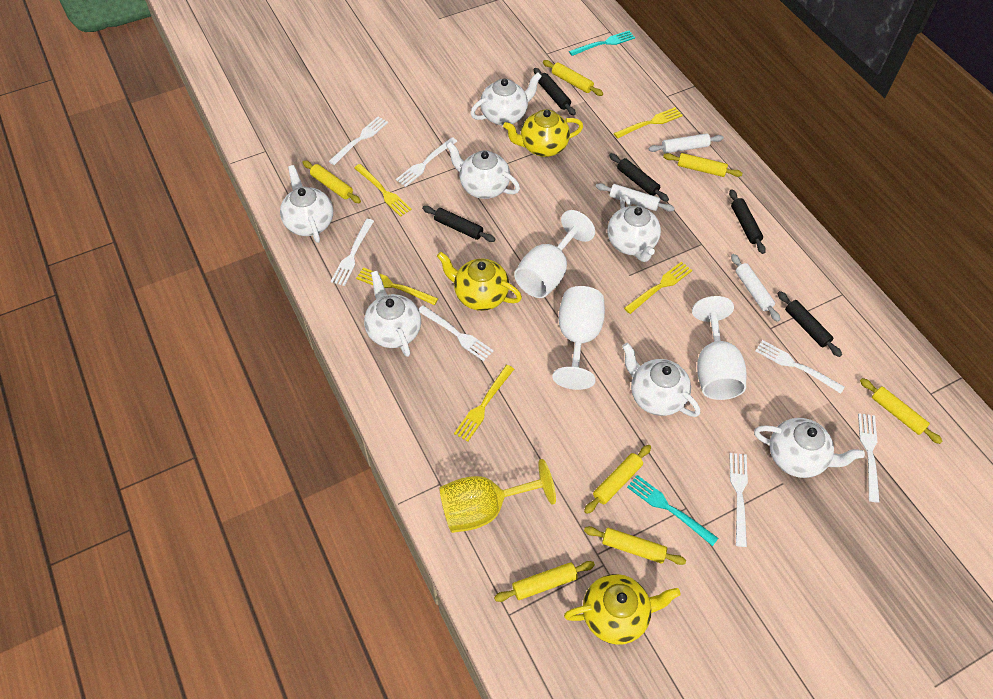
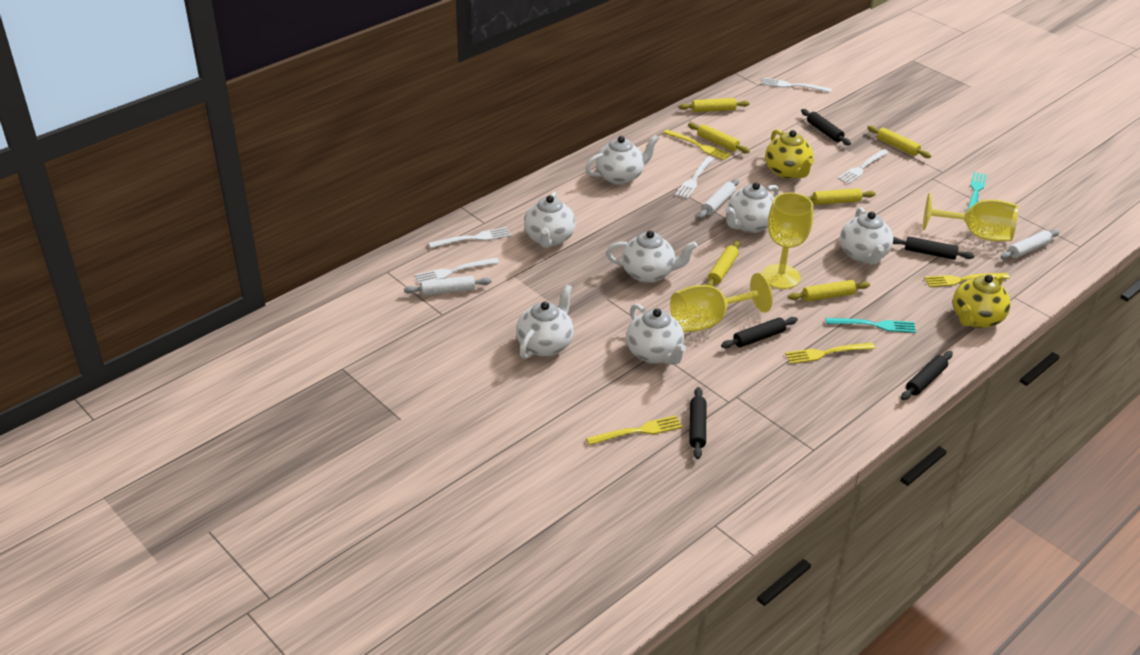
white fork: 7 -> 5
white goblet: 3 -> 0
yellow fork: 5 -> 4
yellow goblet: 1 -> 3
yellow rolling pin: 7 -> 6
yellow teapot: 3 -> 2

